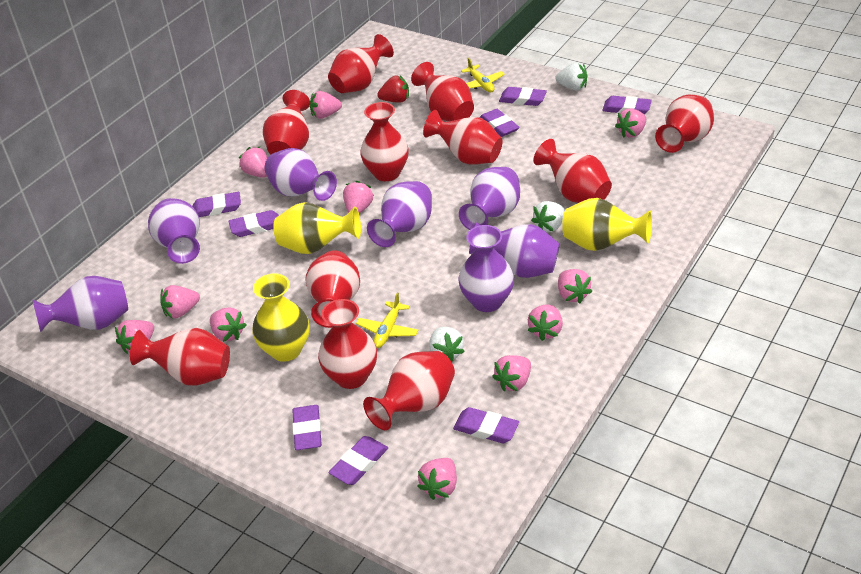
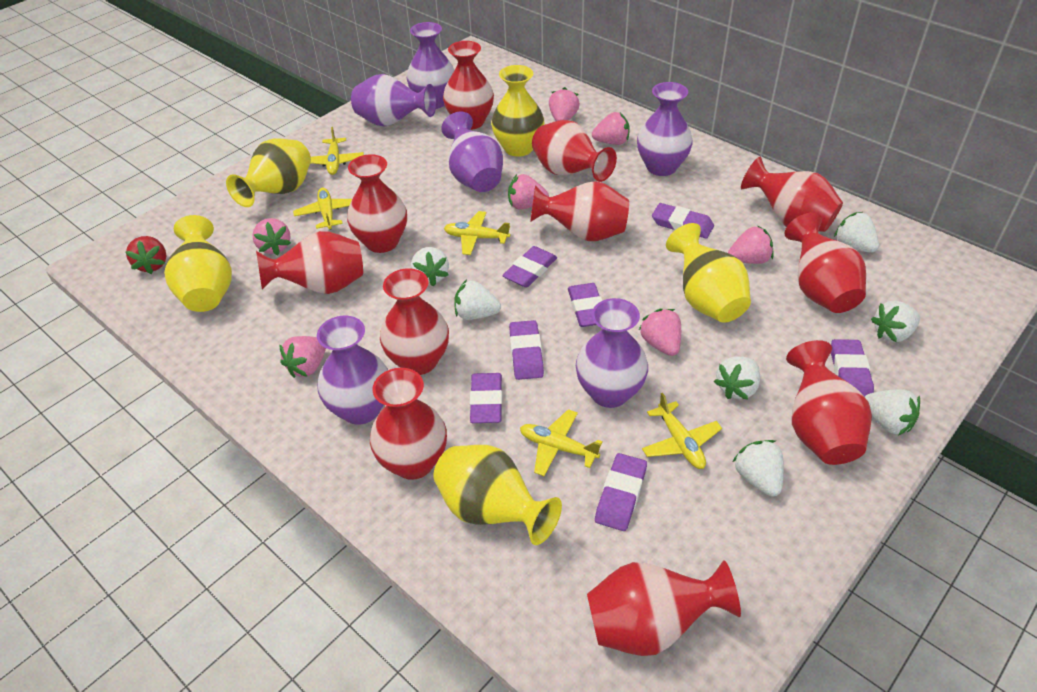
pink strawberry: 11 -> 7
purple eraser: 8 -> 7
purple vase: 7 -> 6
white strawberry: 3 -> 7
yellow plane: 2 -> 5
yellow vase: 3 -> 5

